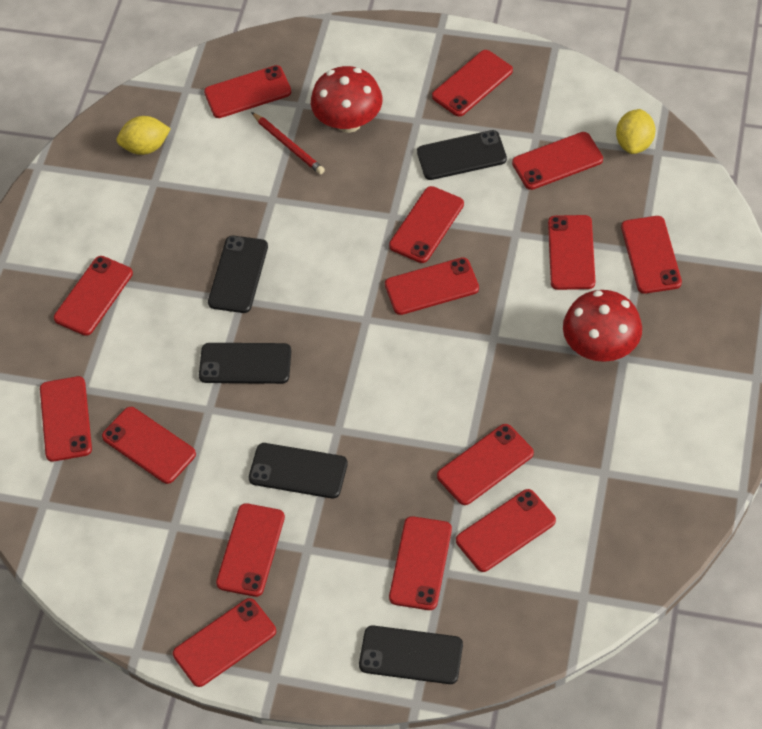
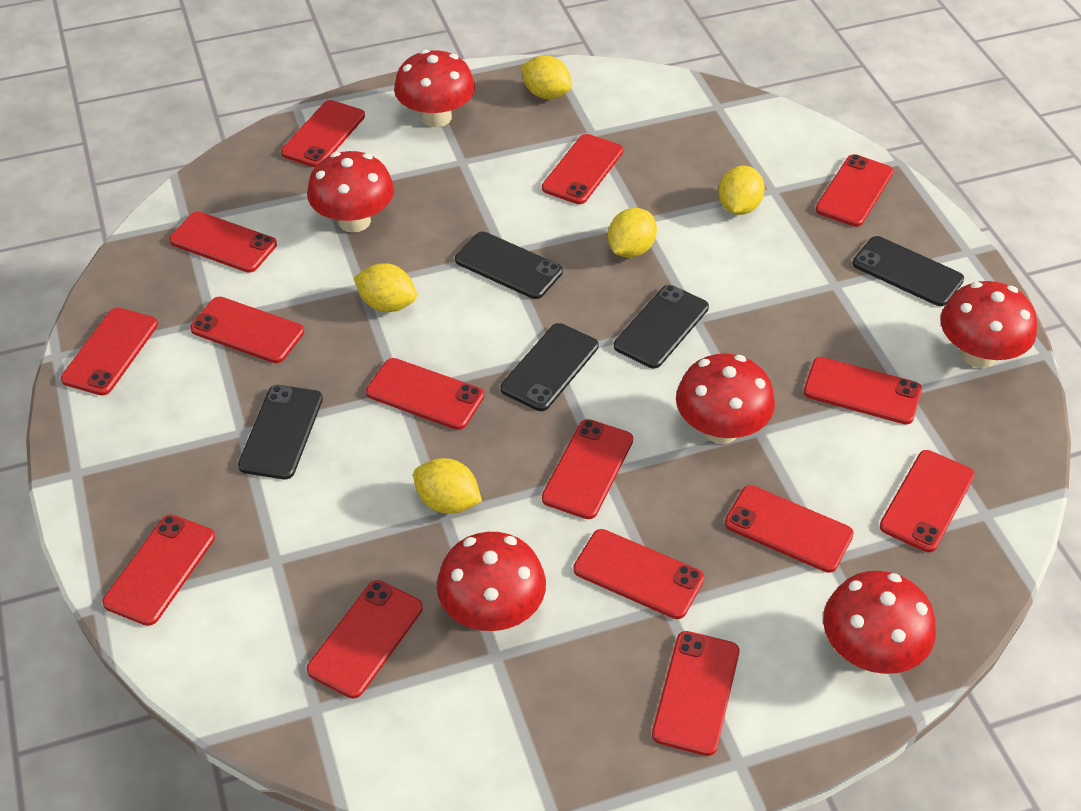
red mushroom: 2 -> 6
red pencil: 1 -> 0
yellow lemon: 2 -> 5

